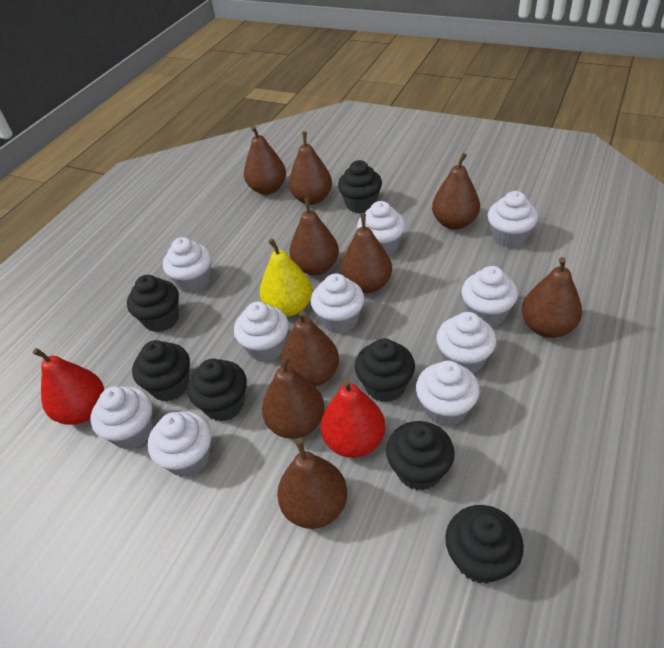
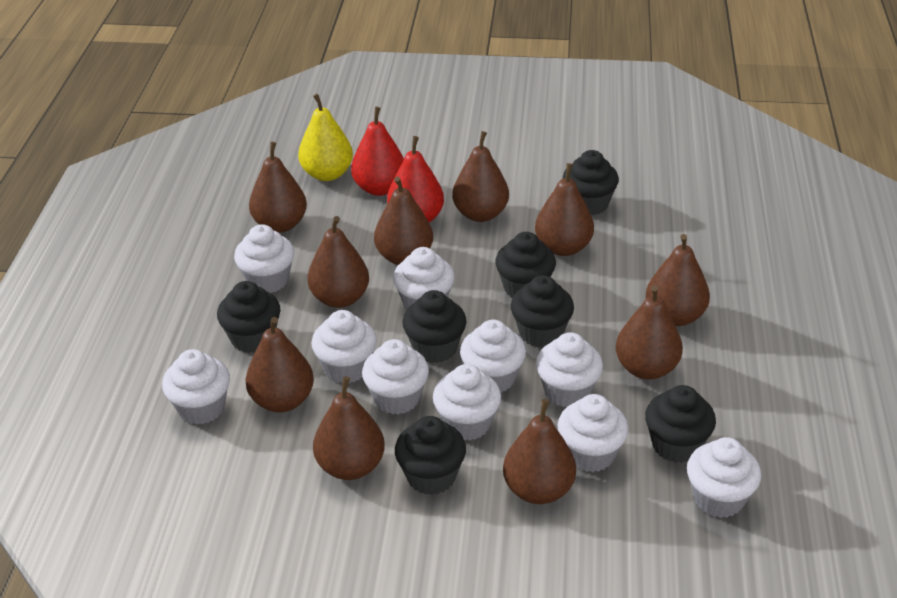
brown pear: 9 -> 10

